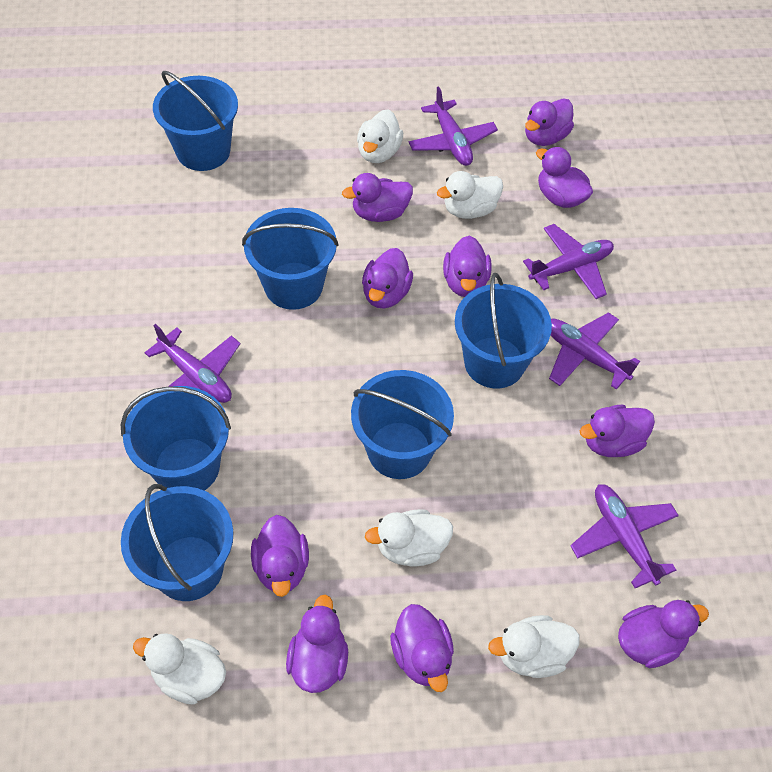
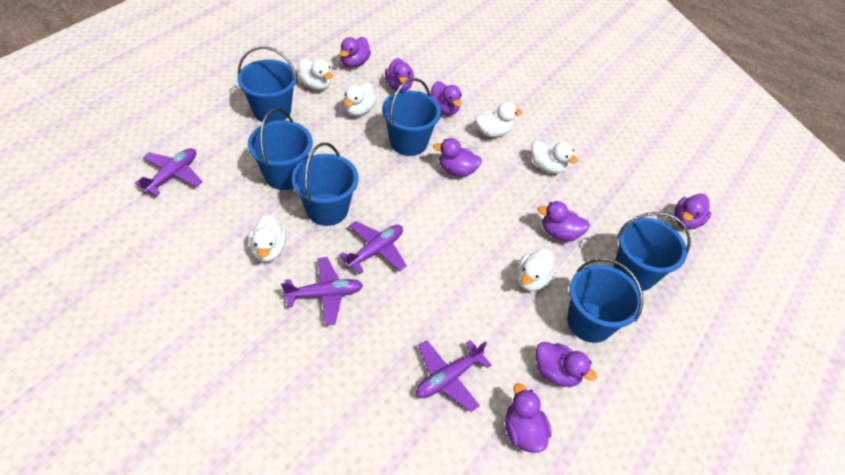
purple duck: 10 -> 8
purple plane: 5 -> 4
white duck: 5 -> 6

